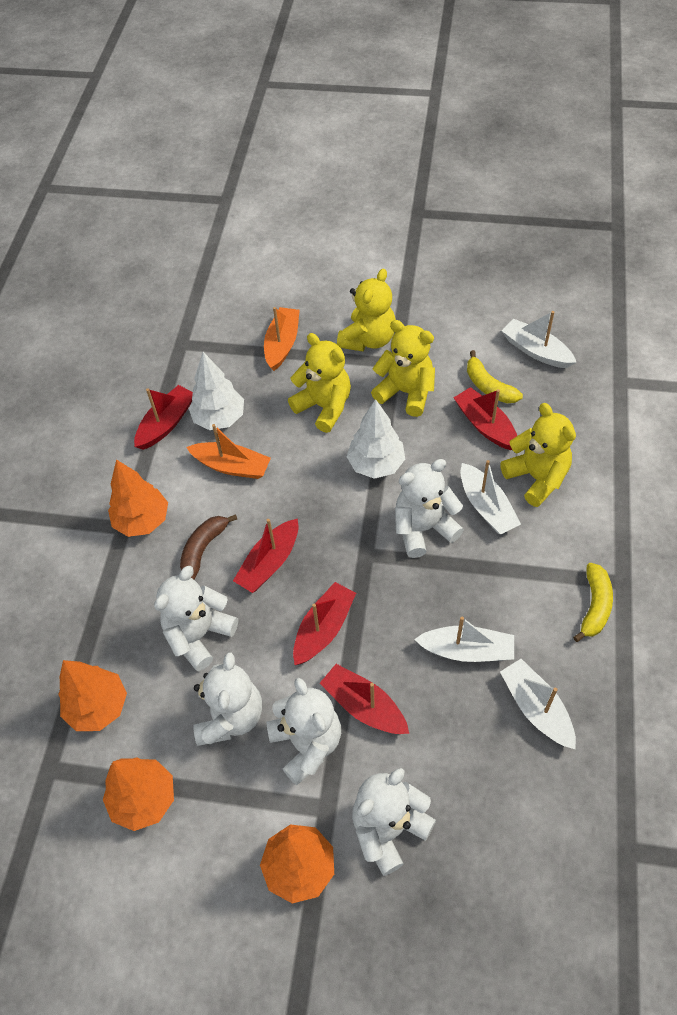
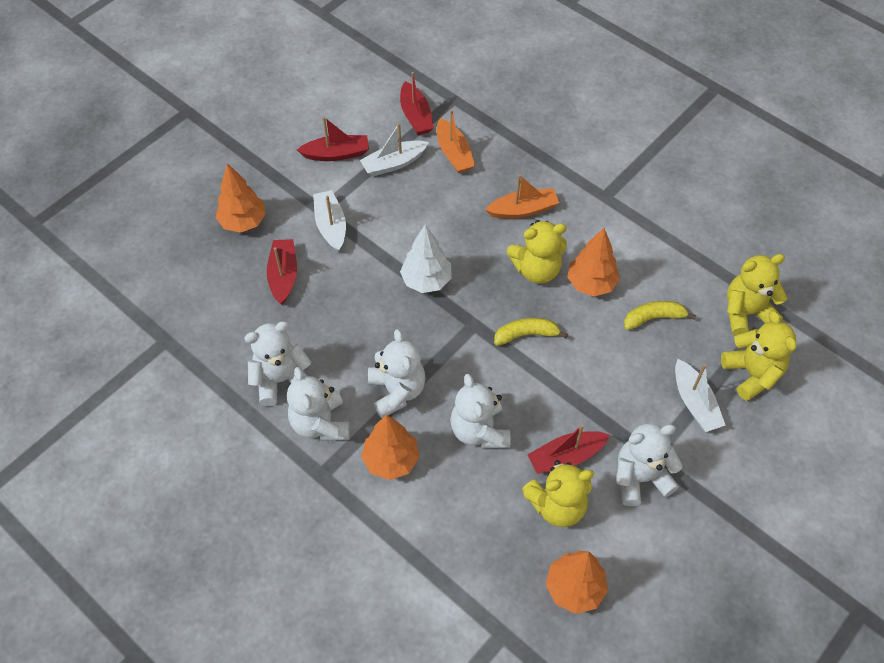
brown banana: 1 -> 0
red boat: 5 -> 4
white boat: 4 -> 3
white tree: 2 -> 1

